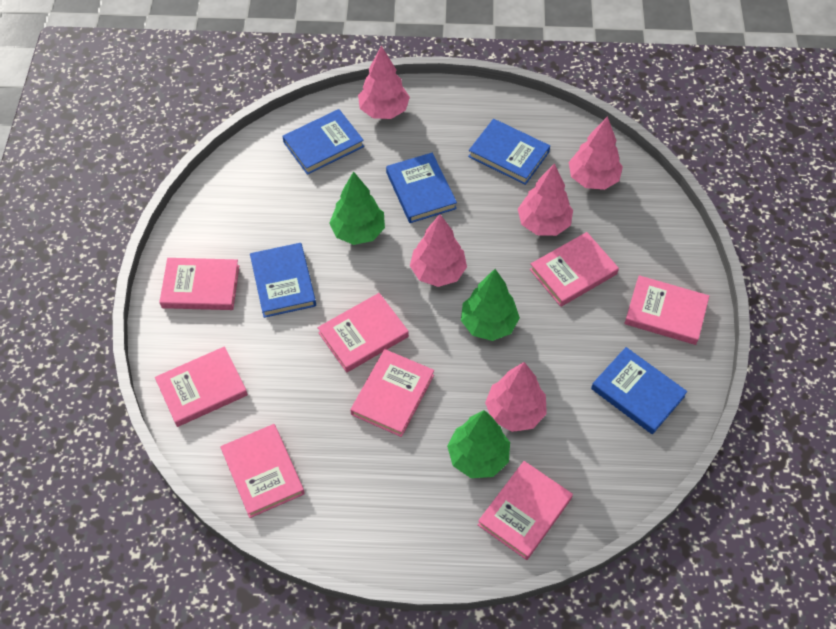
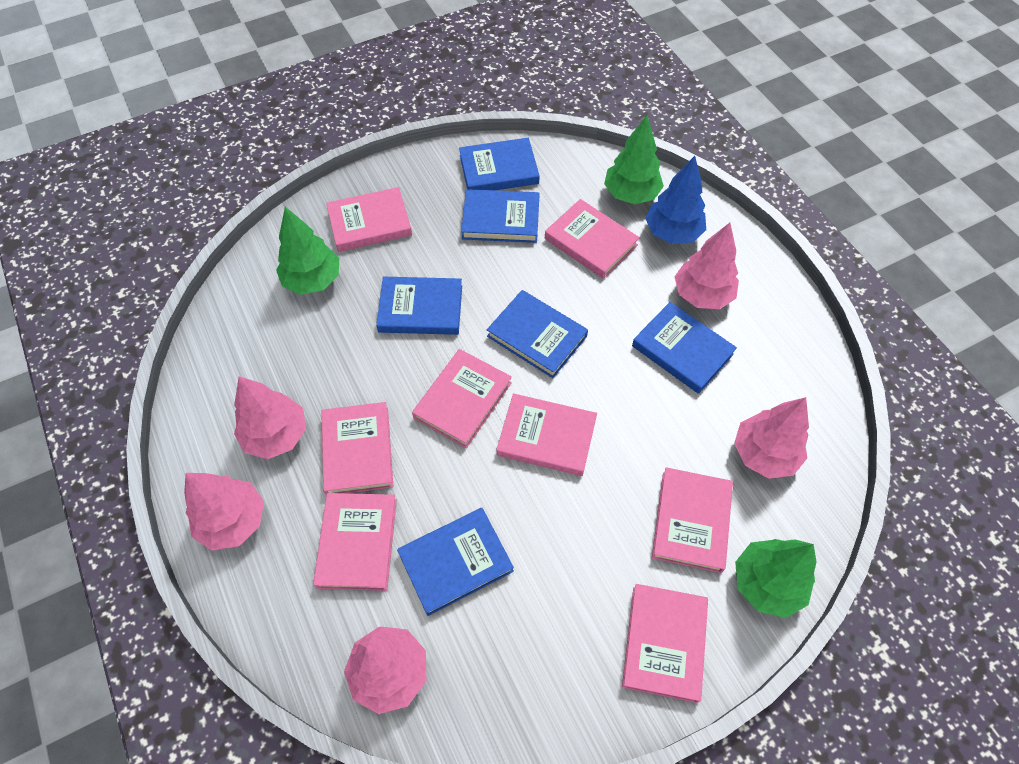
blue book: 5 -> 6
blue tree: 0 -> 1

